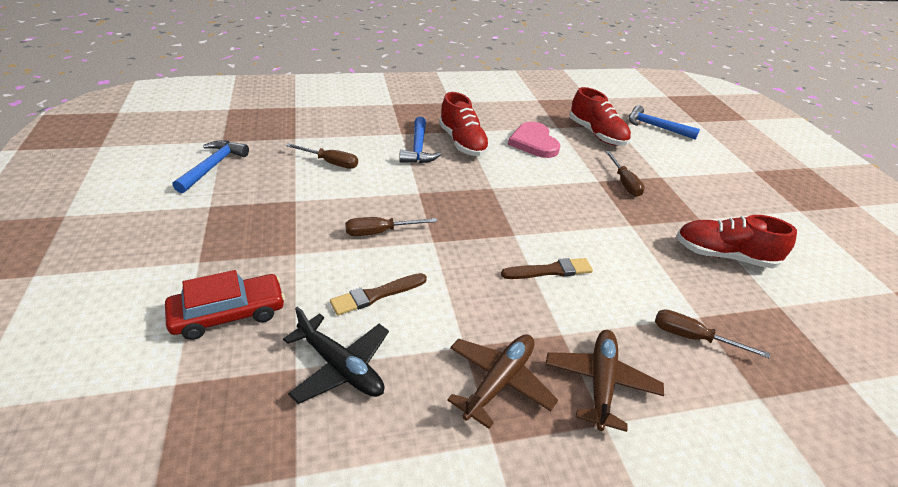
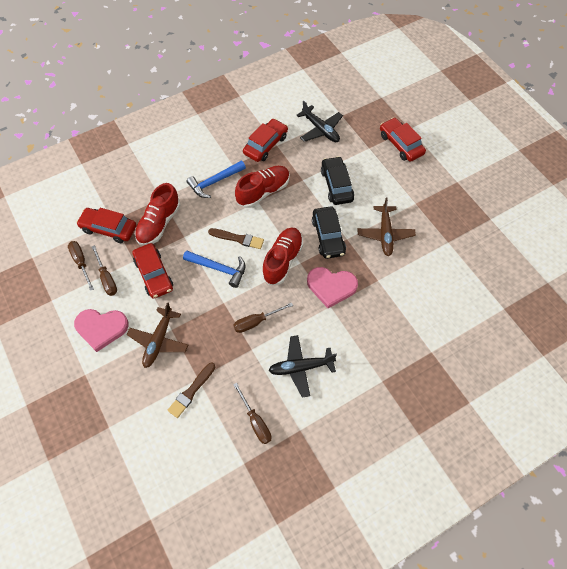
black car: 0 -> 2
black plane: 1 -> 2
blue hammer: 3 -> 2
pink heart: 1 -> 2
red car: 1 -> 4

